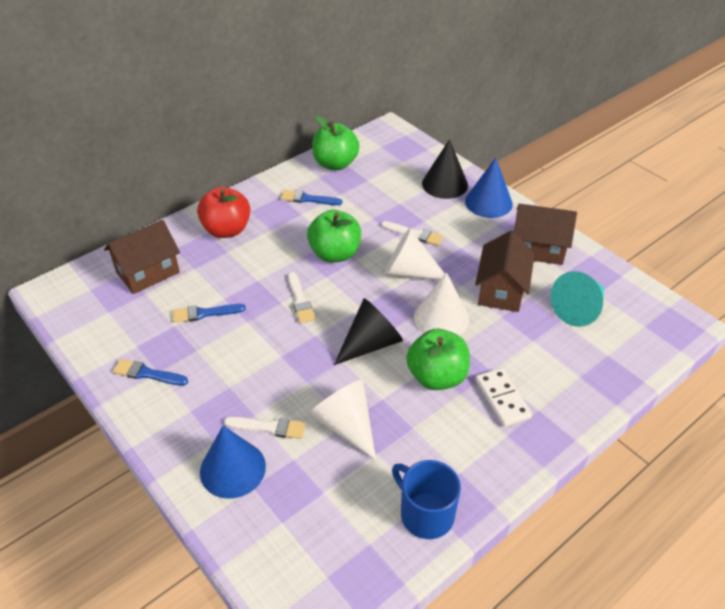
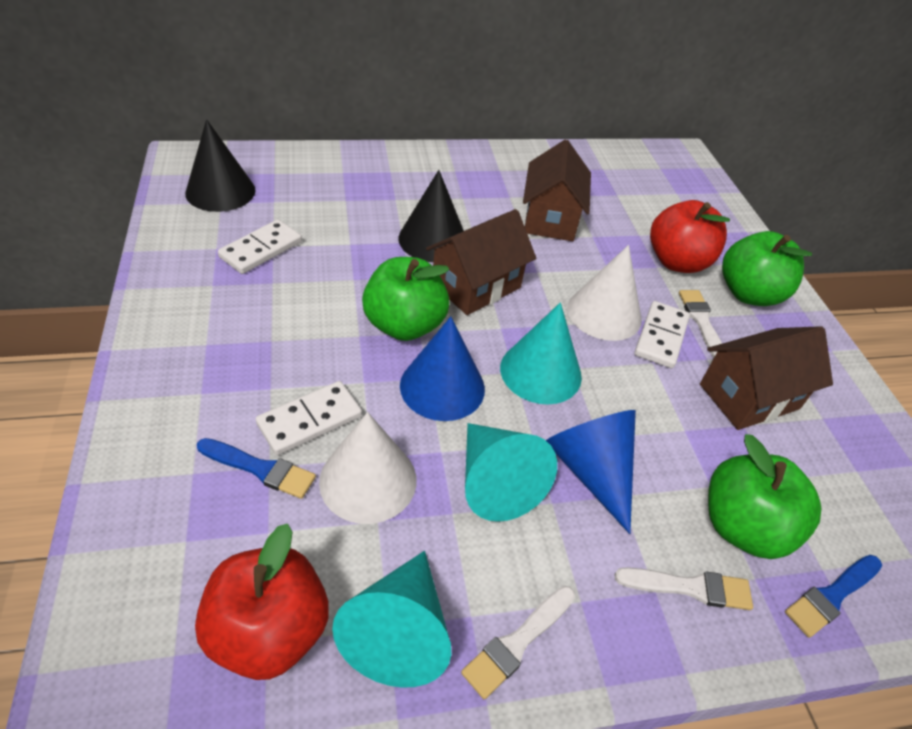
blue brush: 3 -> 2
blue mug: 1 -> 0
red apple: 1 -> 2
turquoise cone: 1 -> 3
white cone: 3 -> 2
white domino: 1 -> 3

